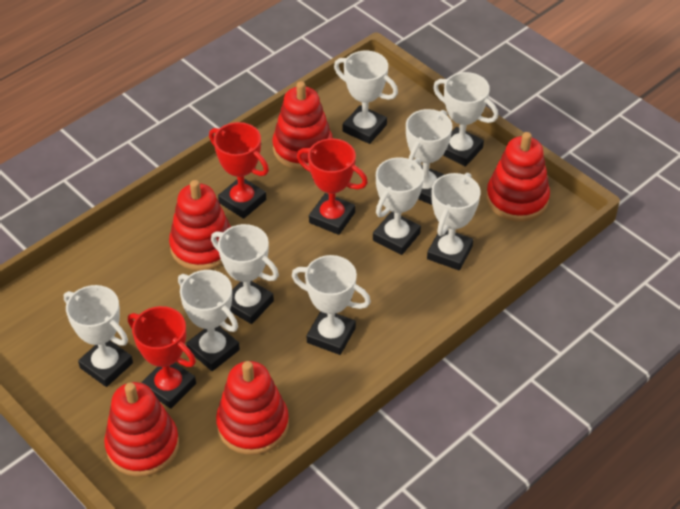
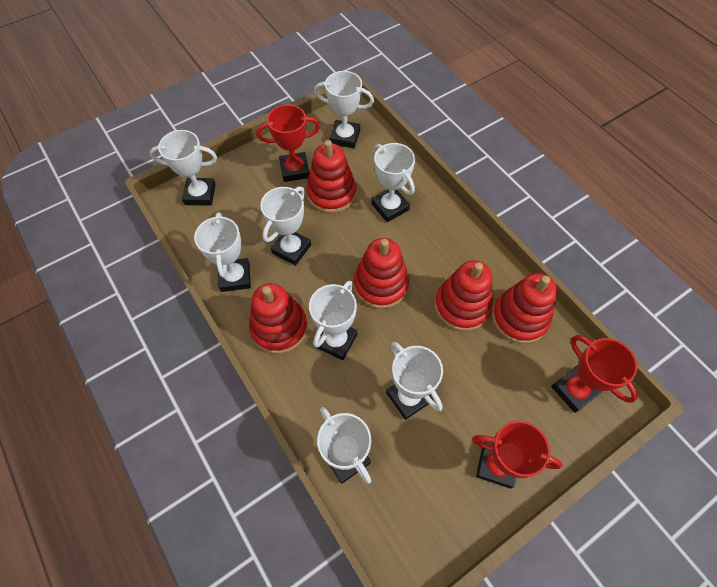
white trophy: 9 -> 8

